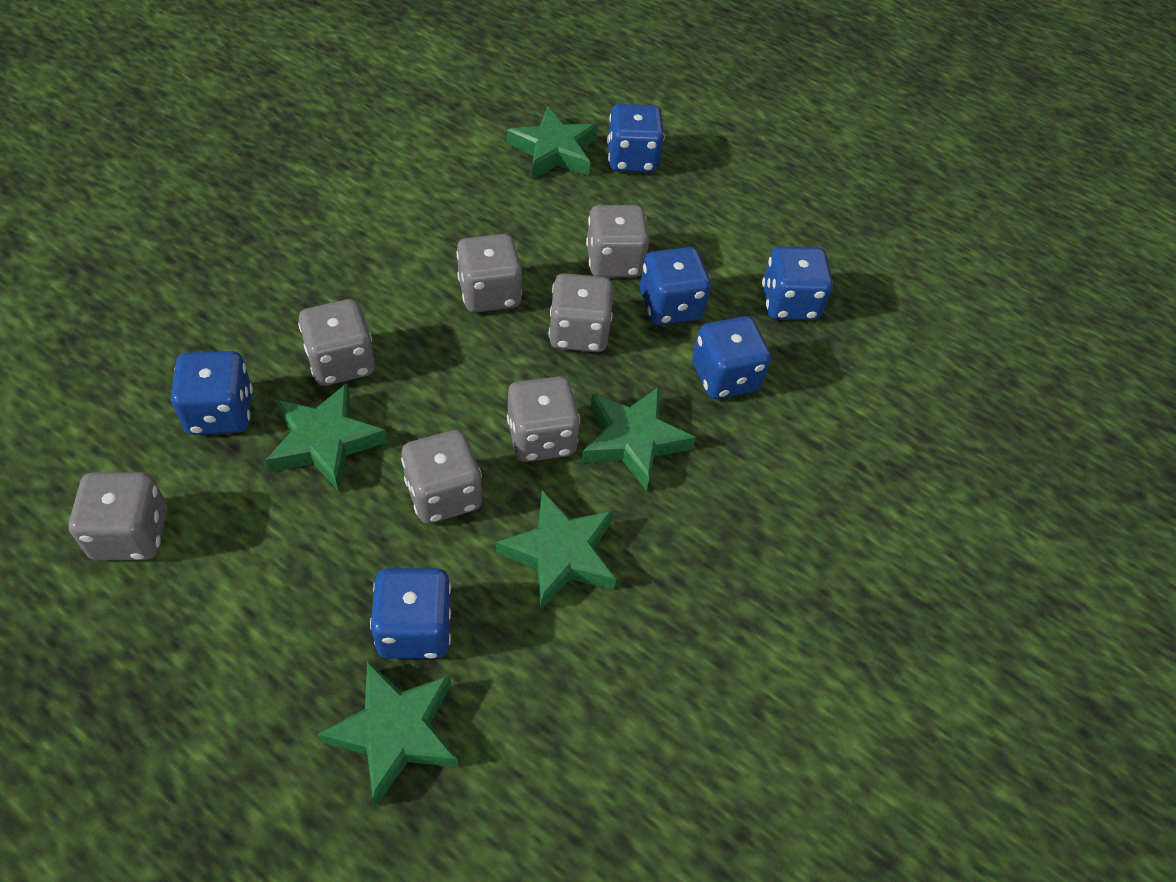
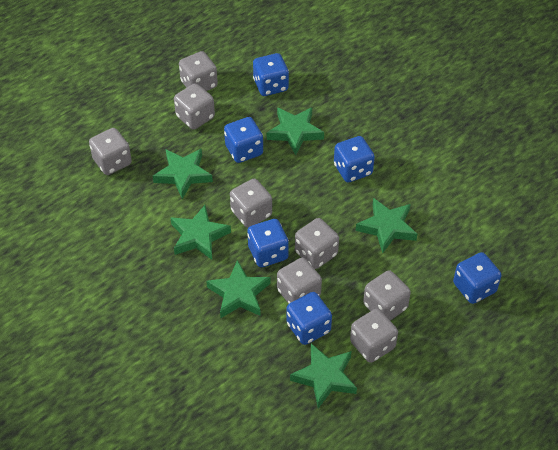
green star: 5 -> 6
grey dice: 7 -> 8

